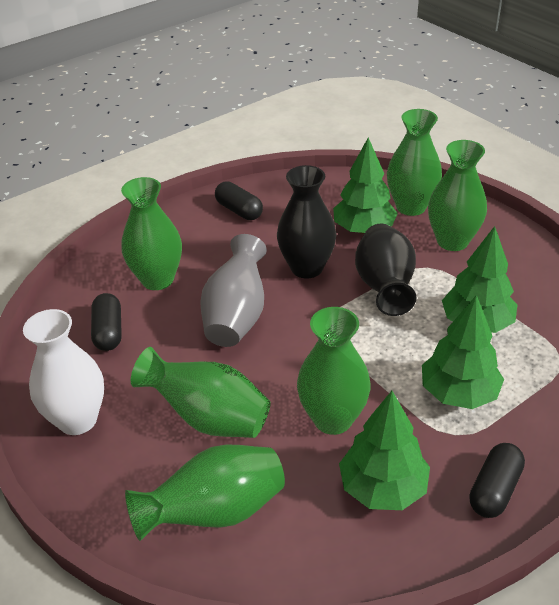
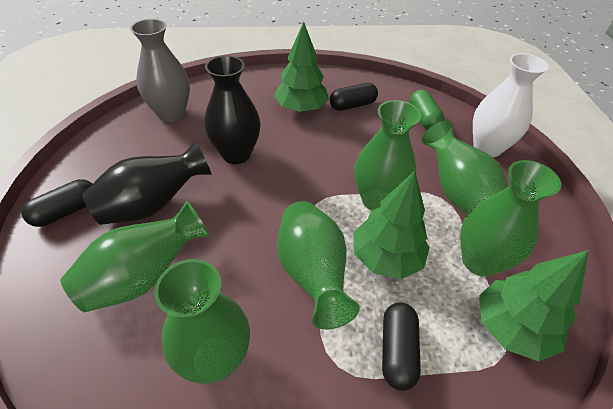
green capsule: 0 -> 1
green tree: 4 -> 3

